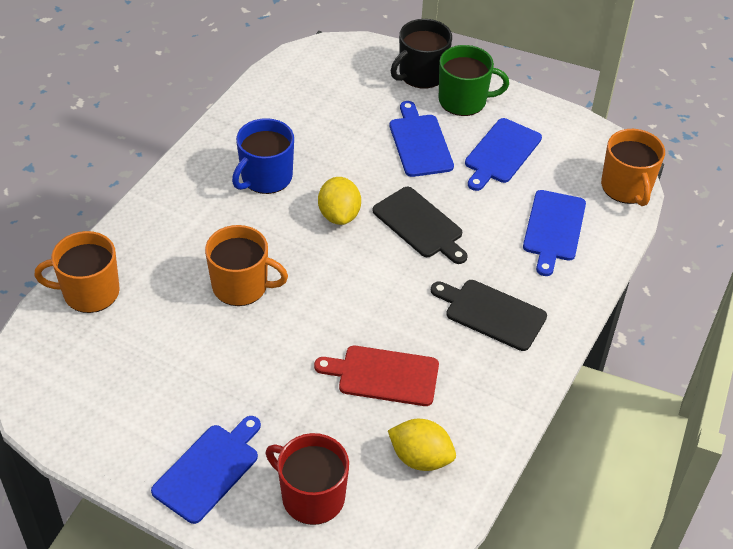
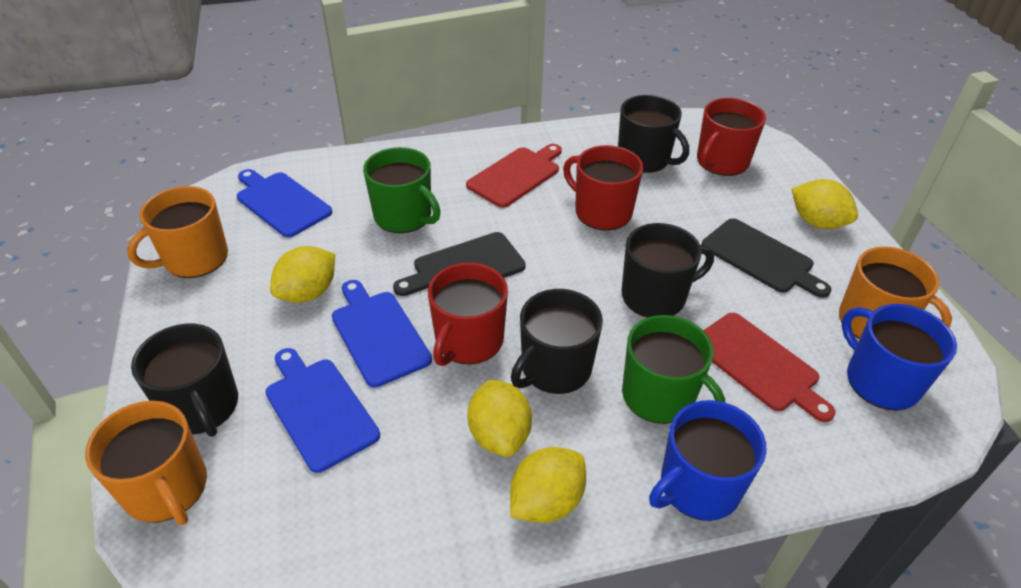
black mug: 1 -> 4
blue cutting board: 4 -> 3
blue mug: 1 -> 2
green mug: 1 -> 2
red cutting board: 1 -> 2
red mug: 1 -> 3
yellow lemon: 2 -> 4

